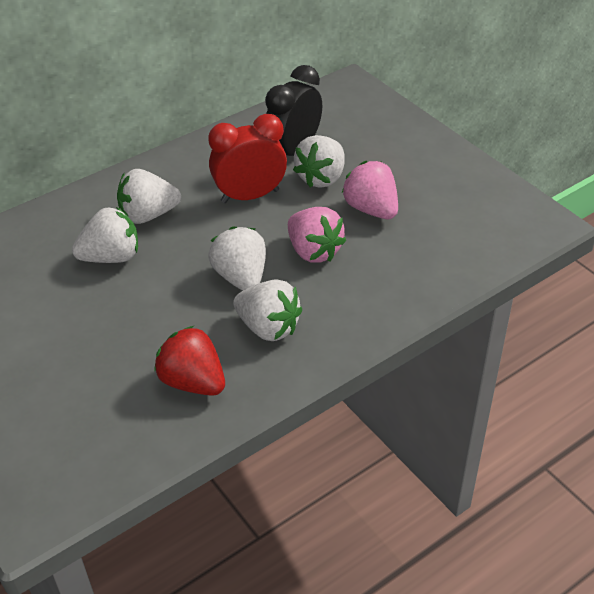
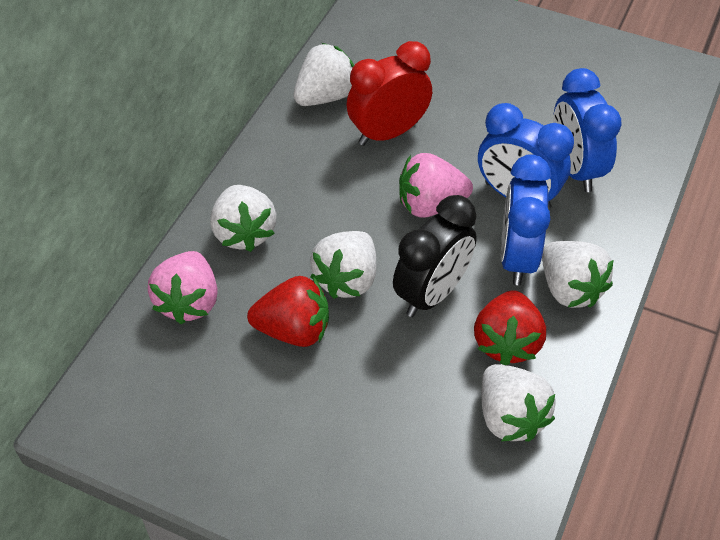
blue clock: 0 -> 3
red strawberry: 1 -> 2

